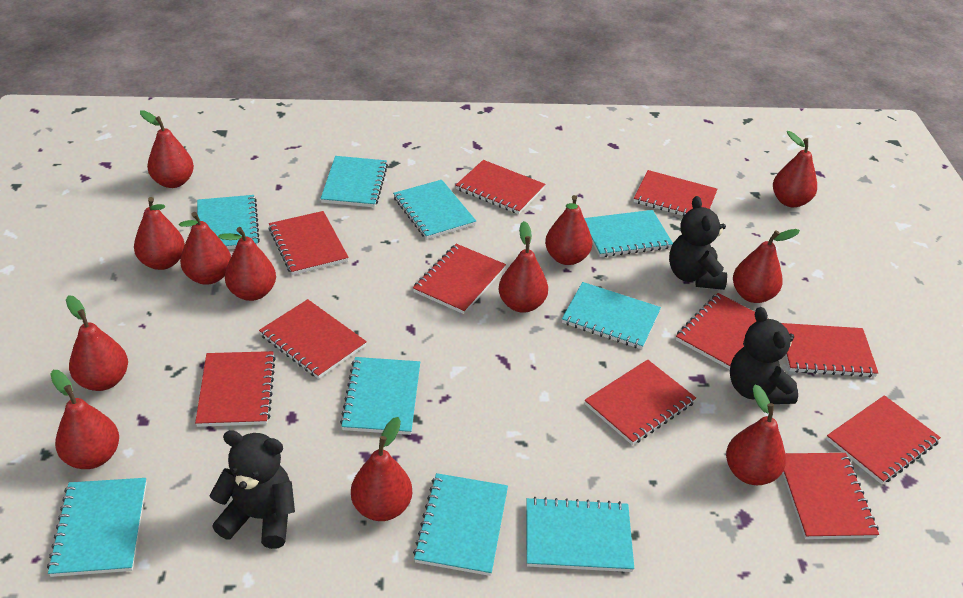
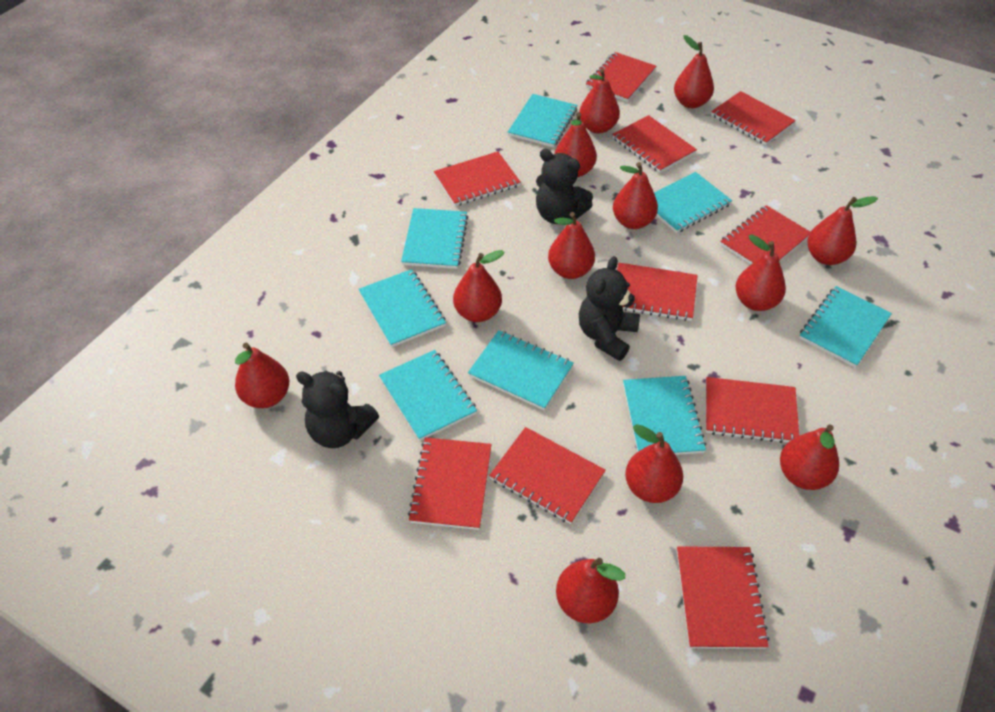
red notebook: 11 -> 10
turquoise notebook: 9 -> 8

